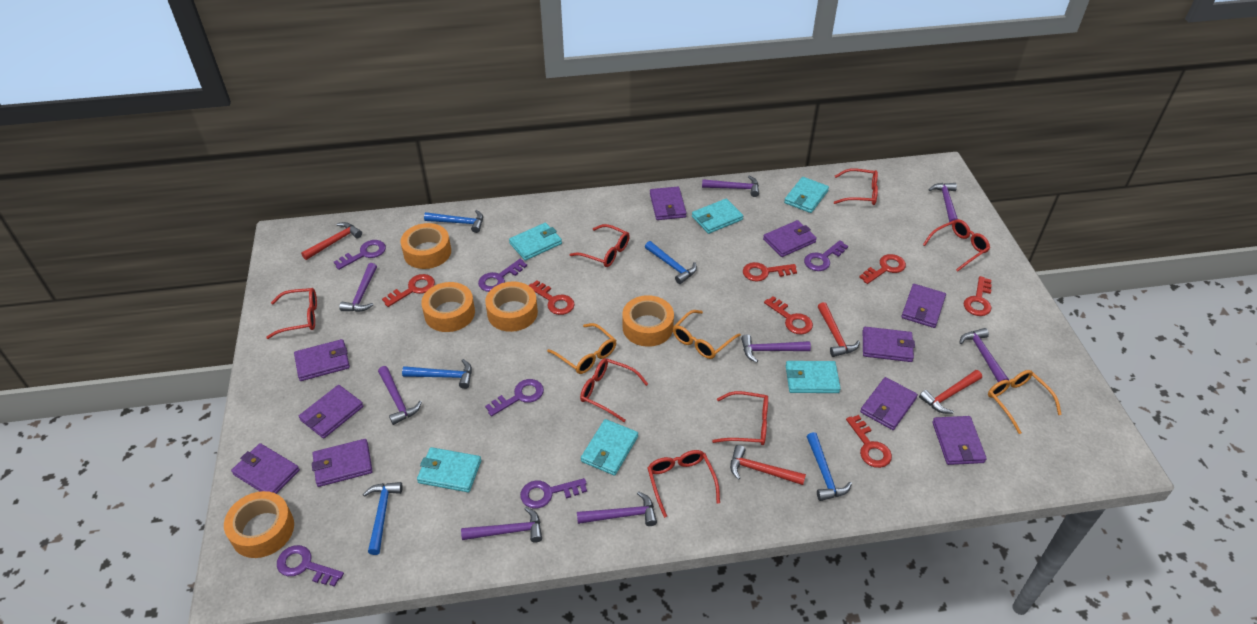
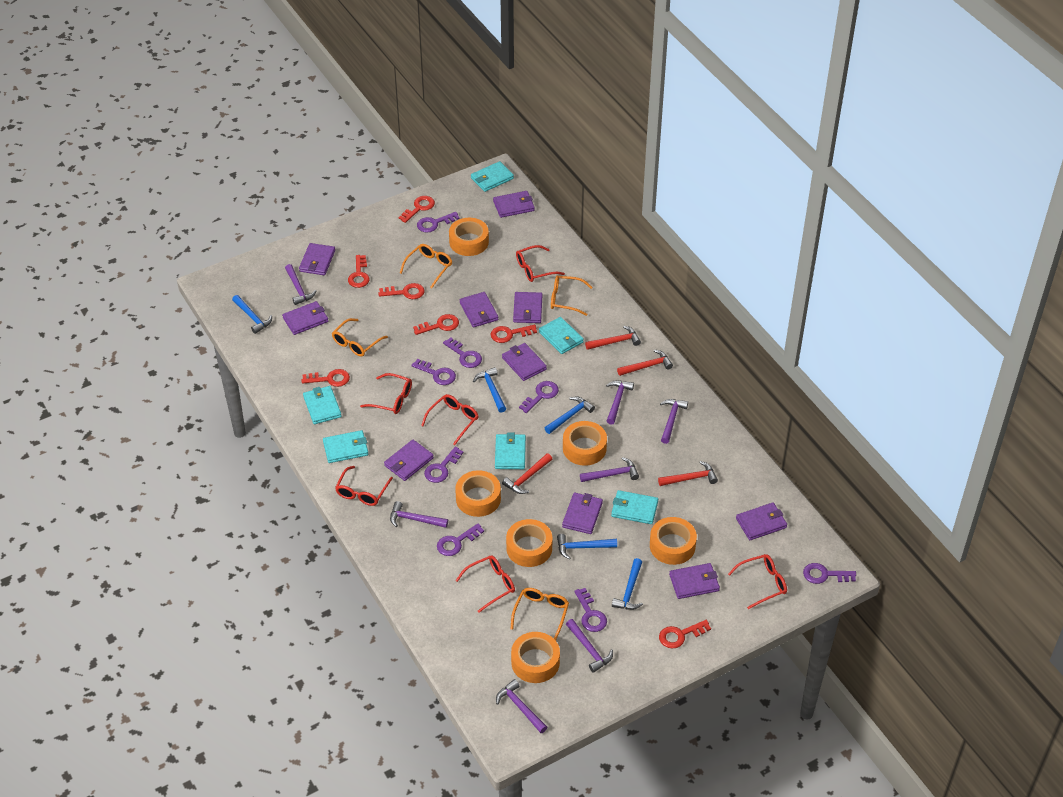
orange glasses: 3 -> 4
orange tape: 5 -> 6
purple hammer: 8 -> 7
purple key: 6 -> 8
red glasses: 7 -> 6

